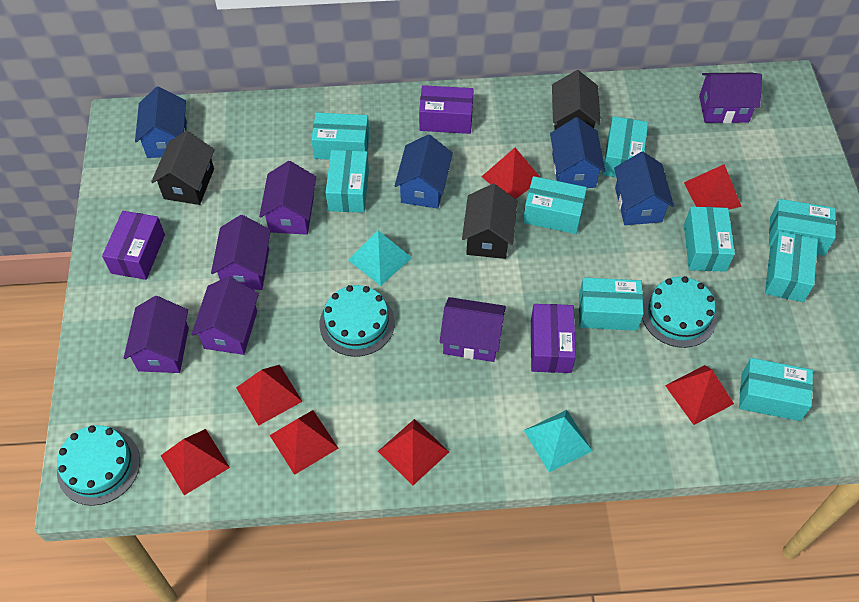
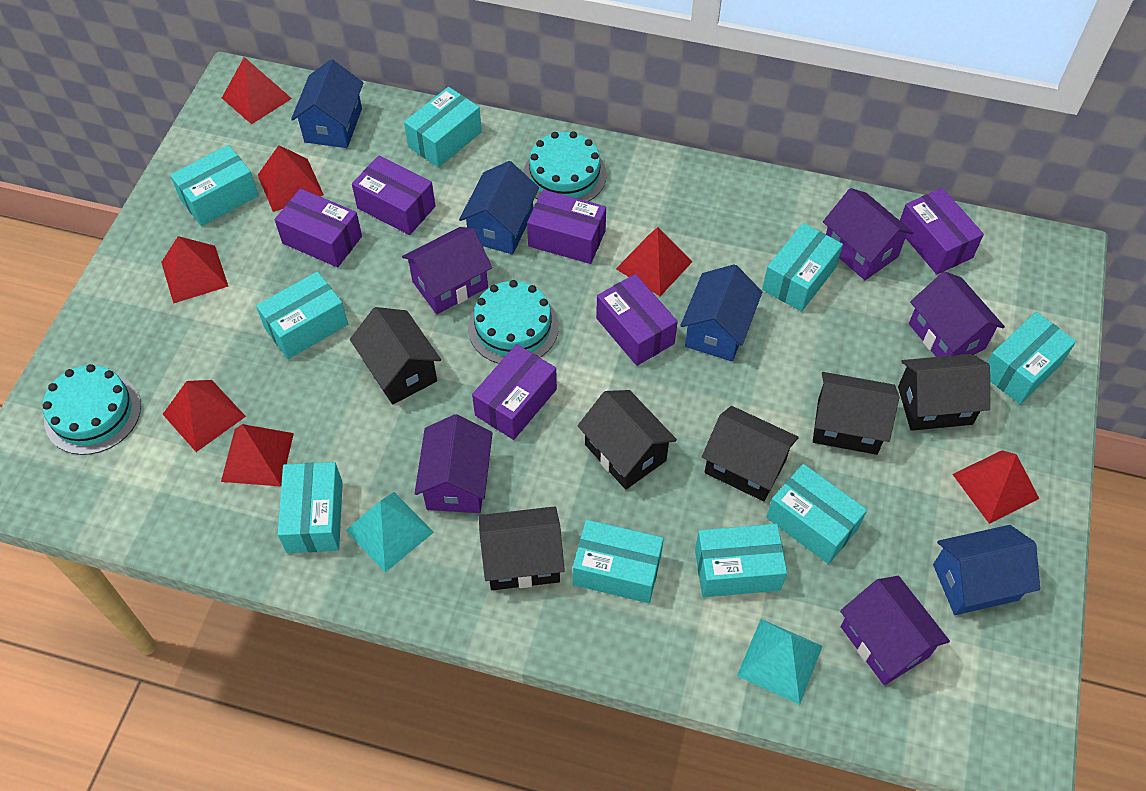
black house: 3 -> 6
purple box: 3 -> 6
purple house: 6 -> 5

